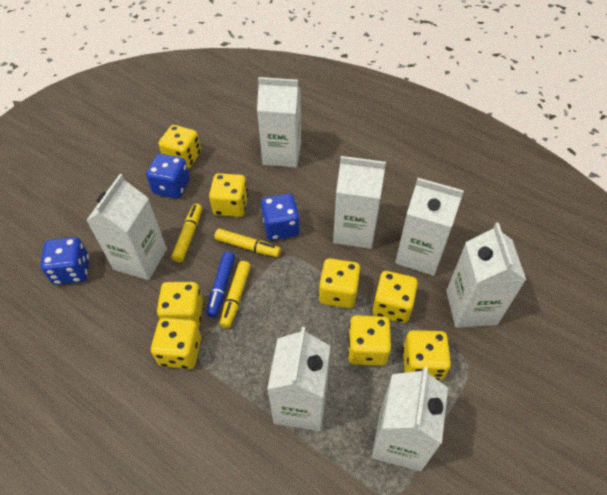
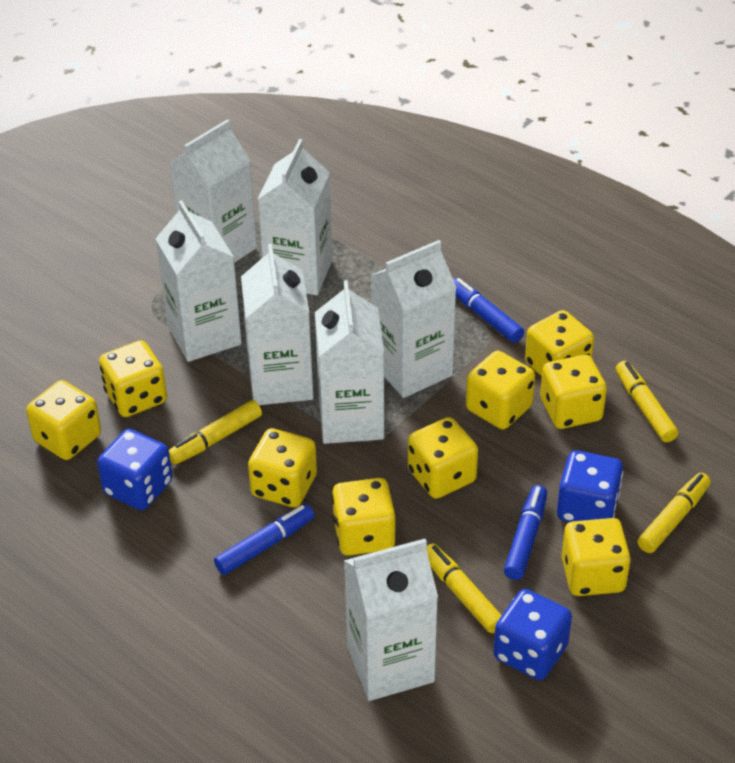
blue marker: 1 -> 3
yellow dice: 8 -> 9
yellow marker: 3 -> 4

